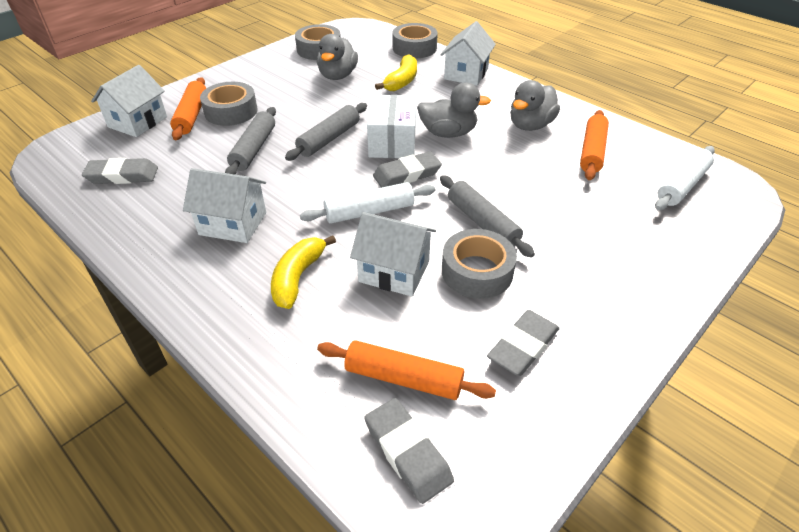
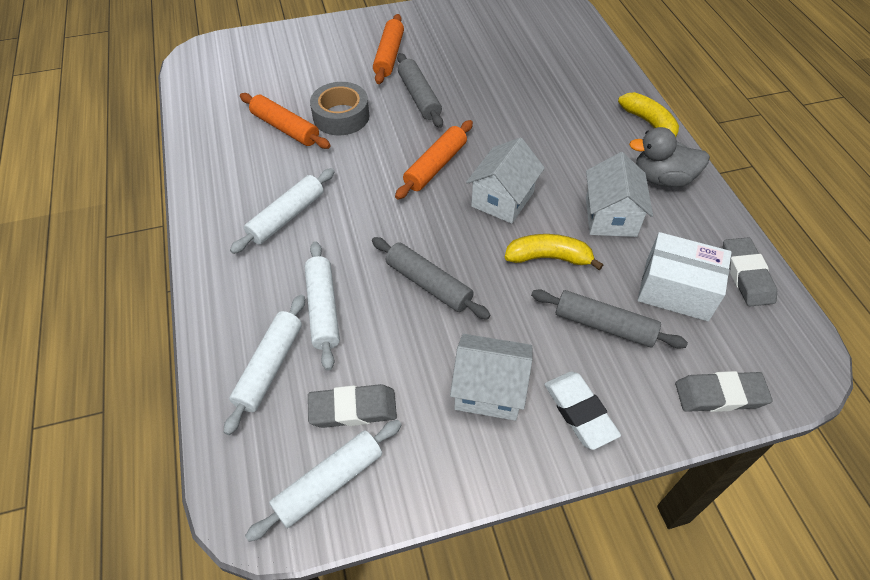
grey duck: 3 -> 1
grey eraser: 4 -> 3
grey tape: 4 -> 1
white eraser: 0 -> 1
white house: 4 -> 3
white rolling pin: 2 -> 4

